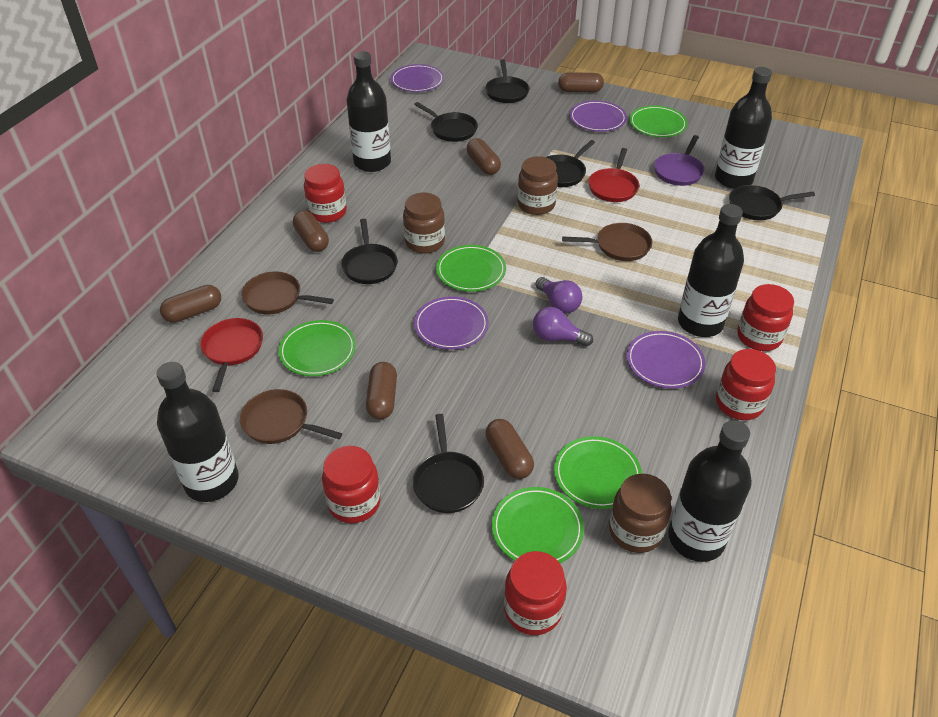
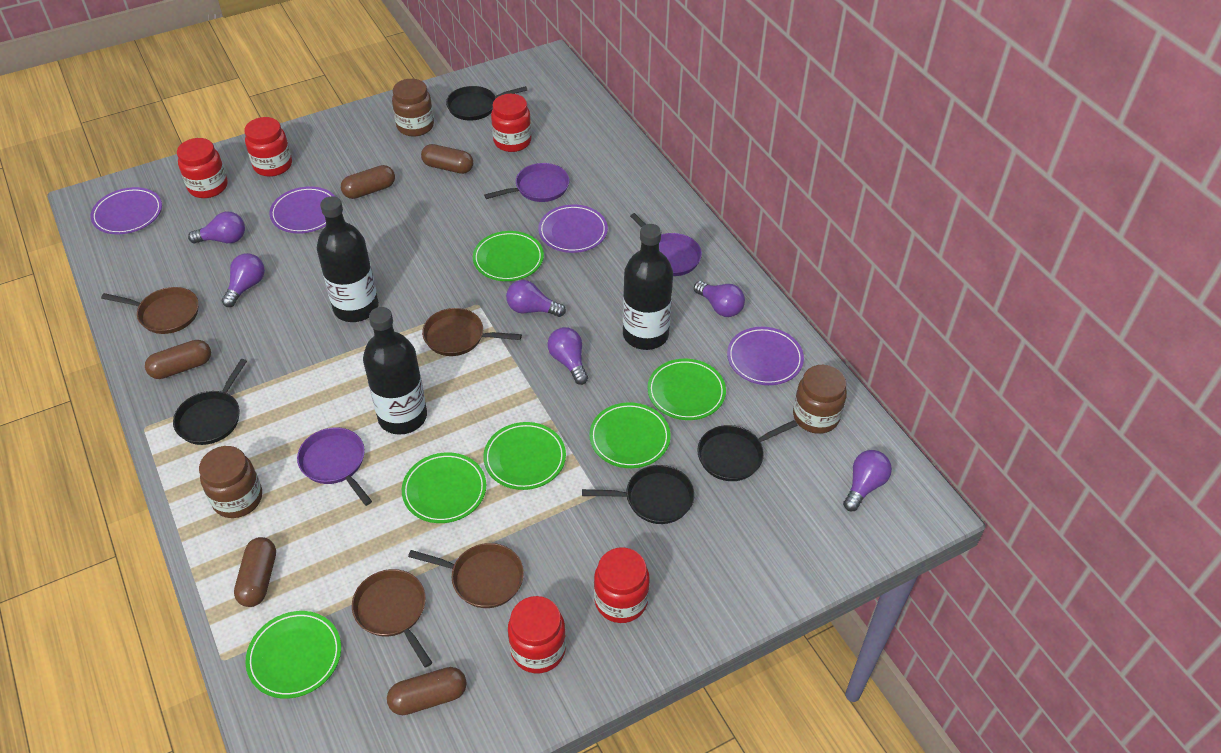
black bottle: 5 -> 3
black pan: 6 -> 4
brown capsule: 6 -> 5
brown pan: 3 -> 4
green plate: 5 -> 6
purple light bulb: 2 -> 6
purple pan: 1 -> 3
red pan: 2 -> 0

